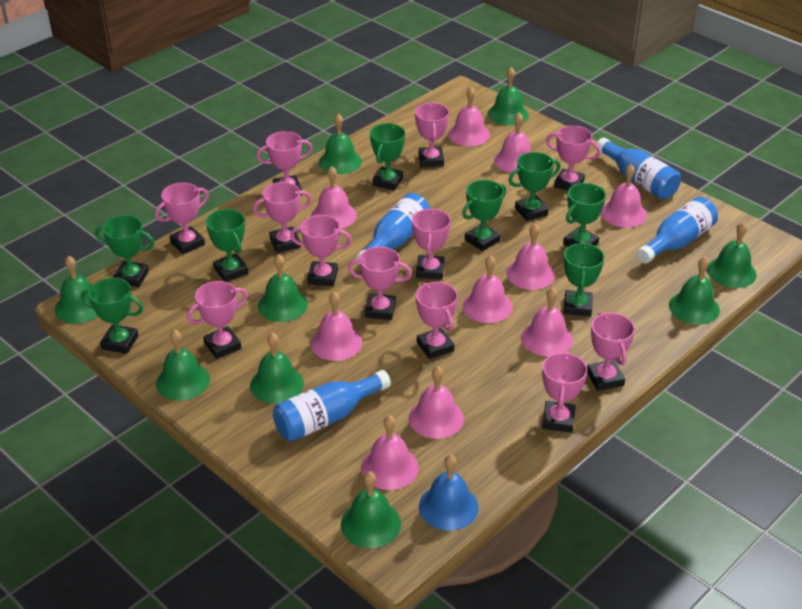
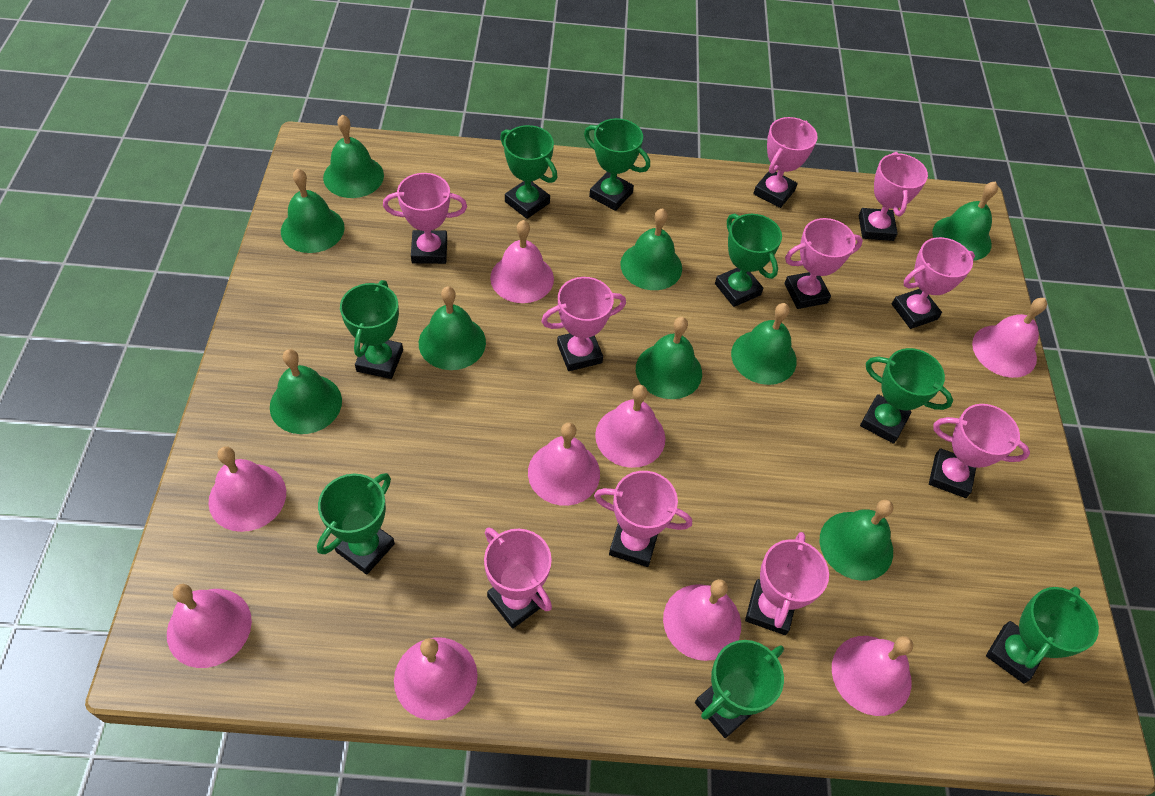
blue bell: 1 -> 0
blue bottle: 4 -> 0
pink bell: 10 -> 9
pink trophy: 12 -> 10

